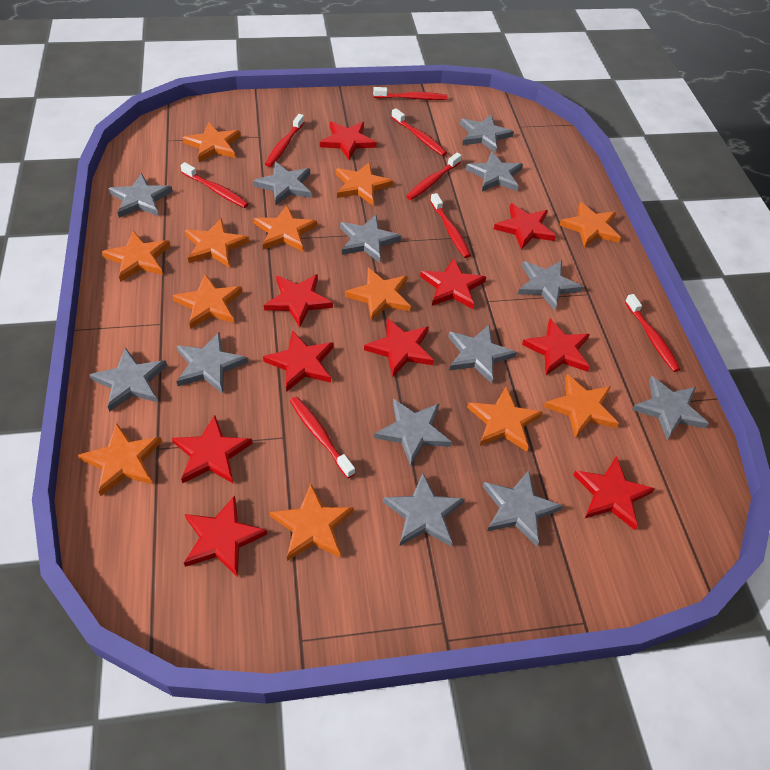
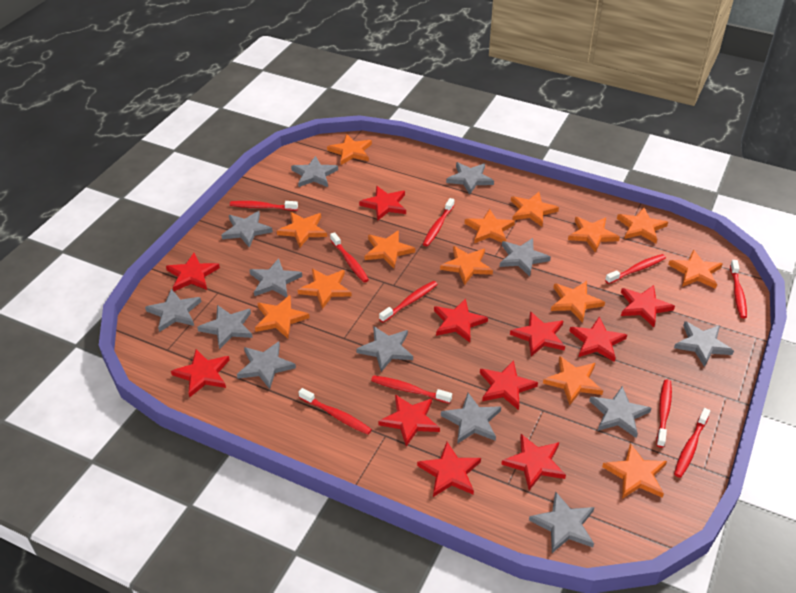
orange star: 12 -> 14
red star: 10 -> 11
red toothbrush: 8 -> 10

